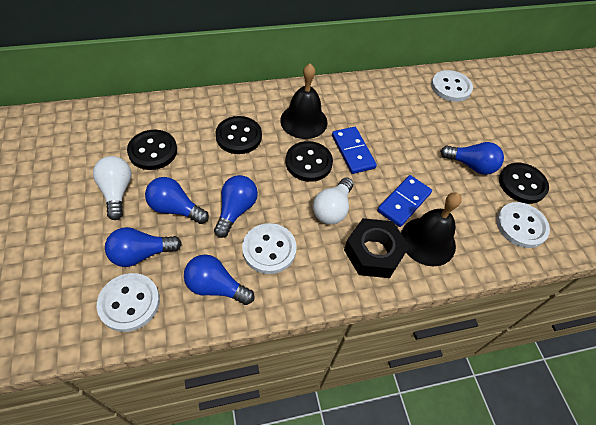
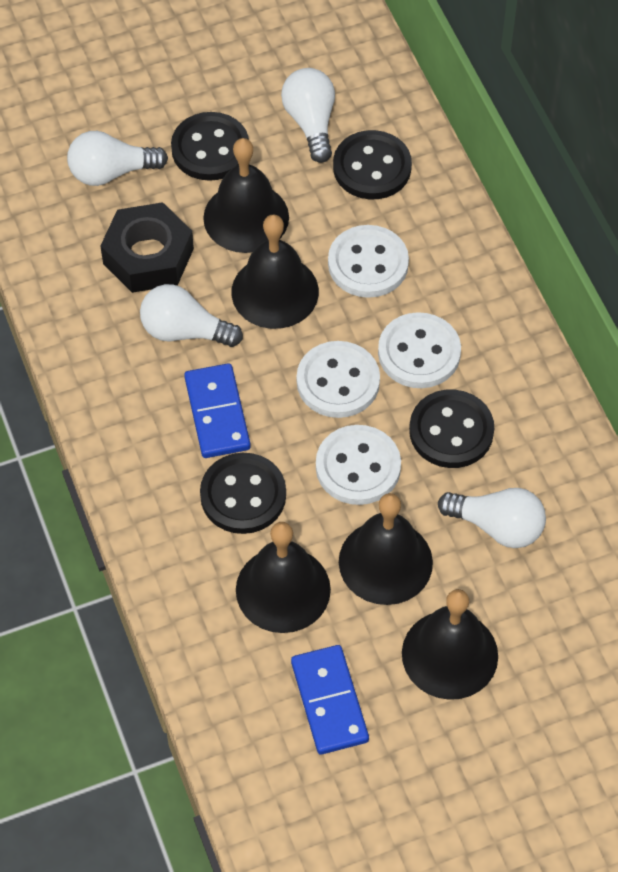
black bell: 2 -> 5
blue light bulb: 5 -> 0
white light bulb: 2 -> 4

